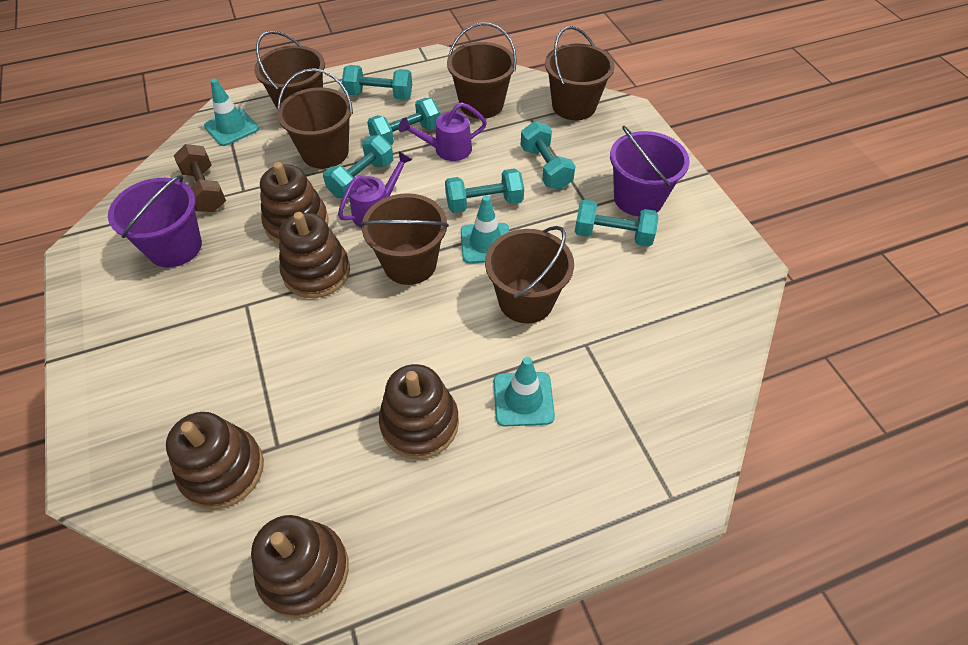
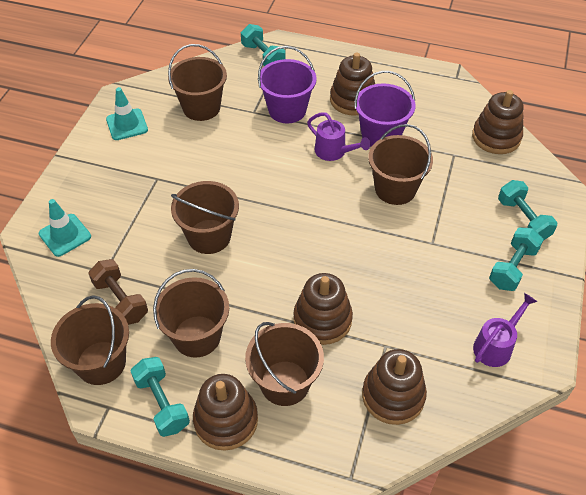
turquoise dumbbell: 6 -> 4
turquoise traffic cone: 3 -> 2

